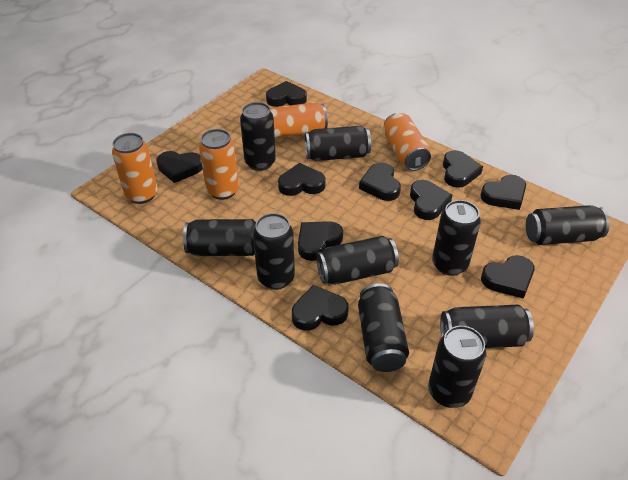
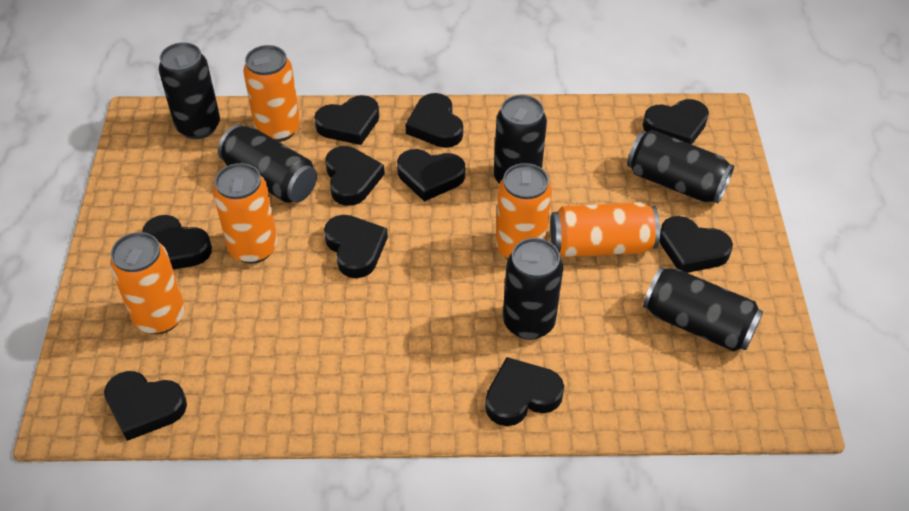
black can: 10 -> 6
orange can: 4 -> 5

